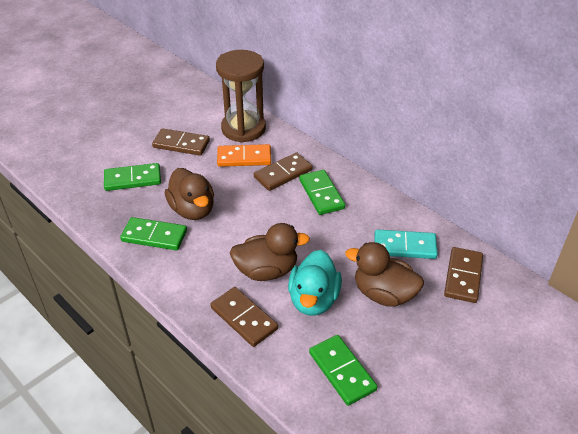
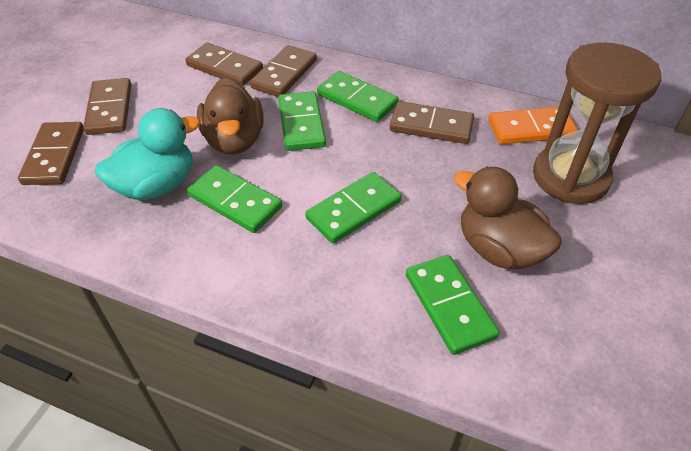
brown domino: 4 -> 5
brown duck: 3 -> 2
green domino: 4 -> 5
turquoise domino: 1 -> 0

